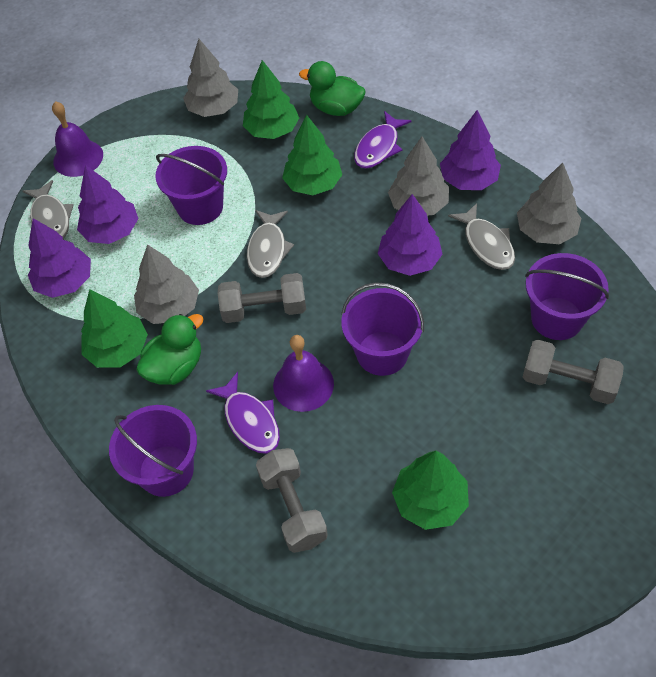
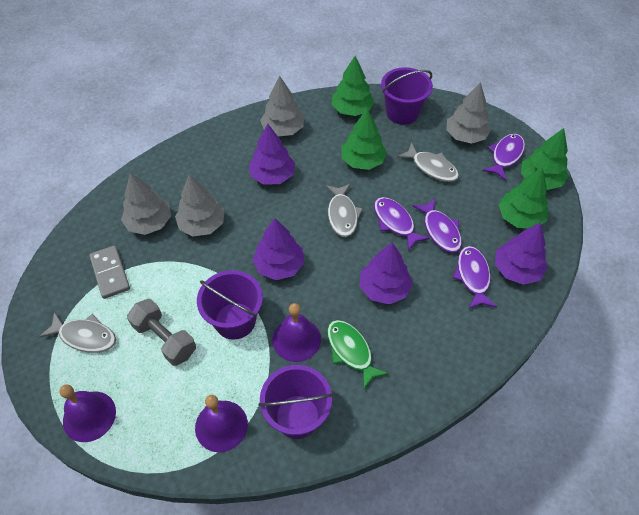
green duck: 2 -> 0
green fish: 0 -> 1
grey domino: 0 -> 1
grey dumbbell: 3 -> 1
purple bell: 2 -> 3
purple bucket: 4 -> 3
purple fish: 2 -> 4

